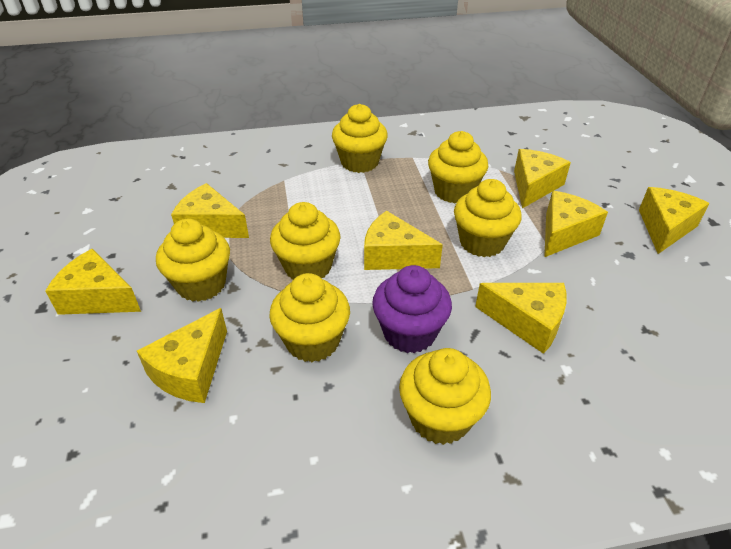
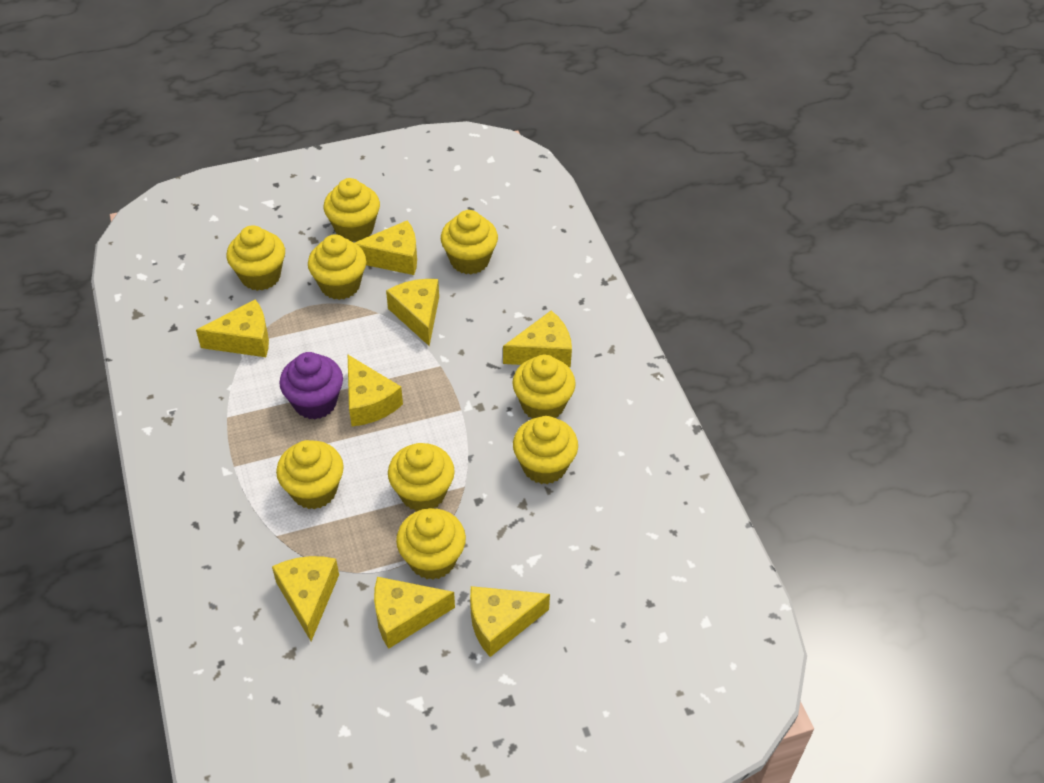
yellow cupcake: 7 -> 9

